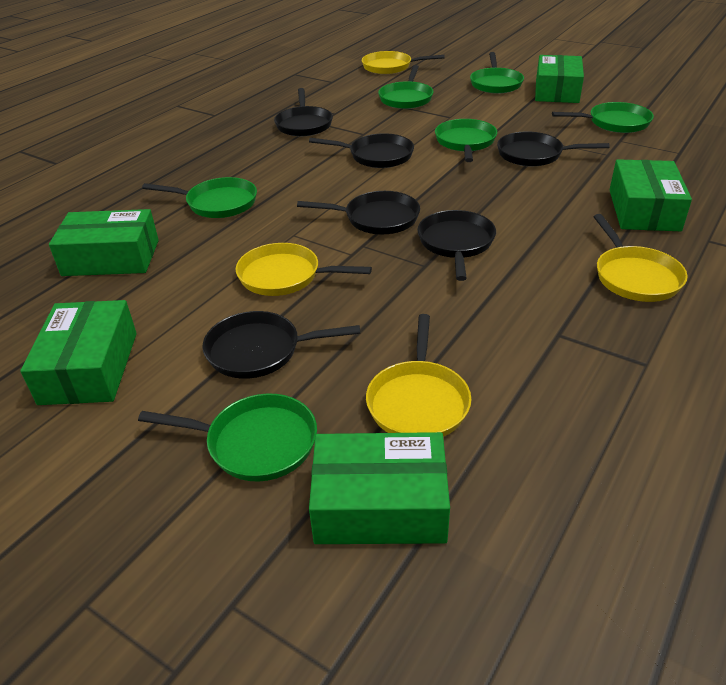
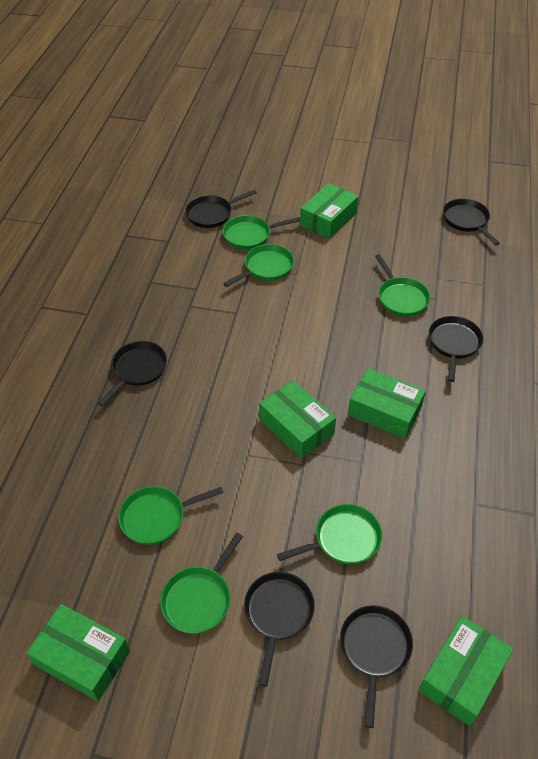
yellow pan: 4 -> 0

